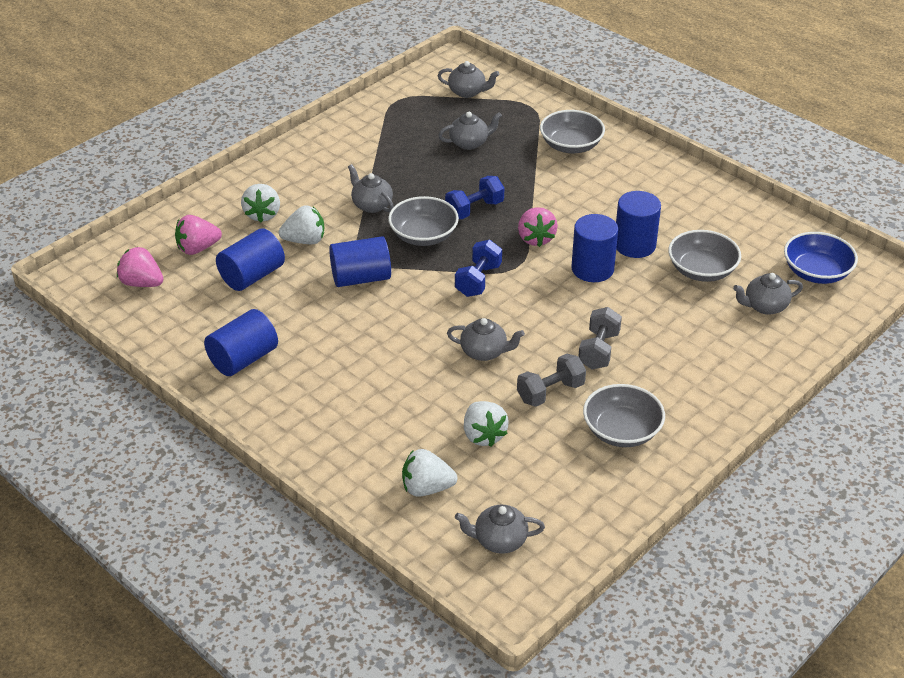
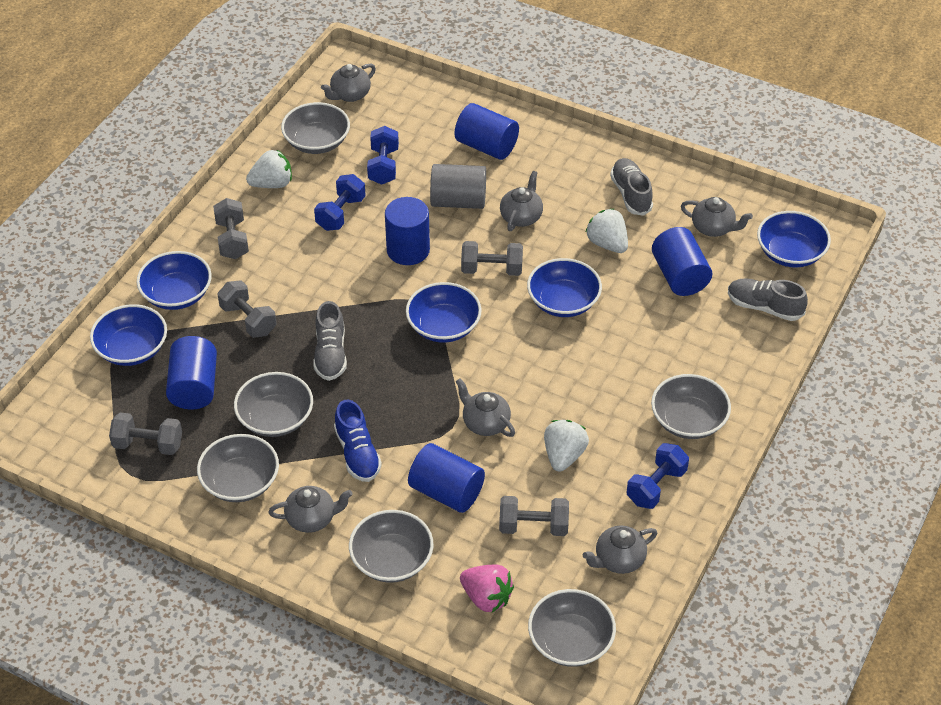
blue bowl: 1 -> 5
blue dumbbell: 2 -> 3
blue shoe: 0 -> 1
grey bowl: 4 -> 6
grey cylinder: 0 -> 1
grey dumbbell: 2 -> 5
grey shoe: 0 -> 3
pink strawberry: 3 -> 1
white strawberry: 4 -> 3

